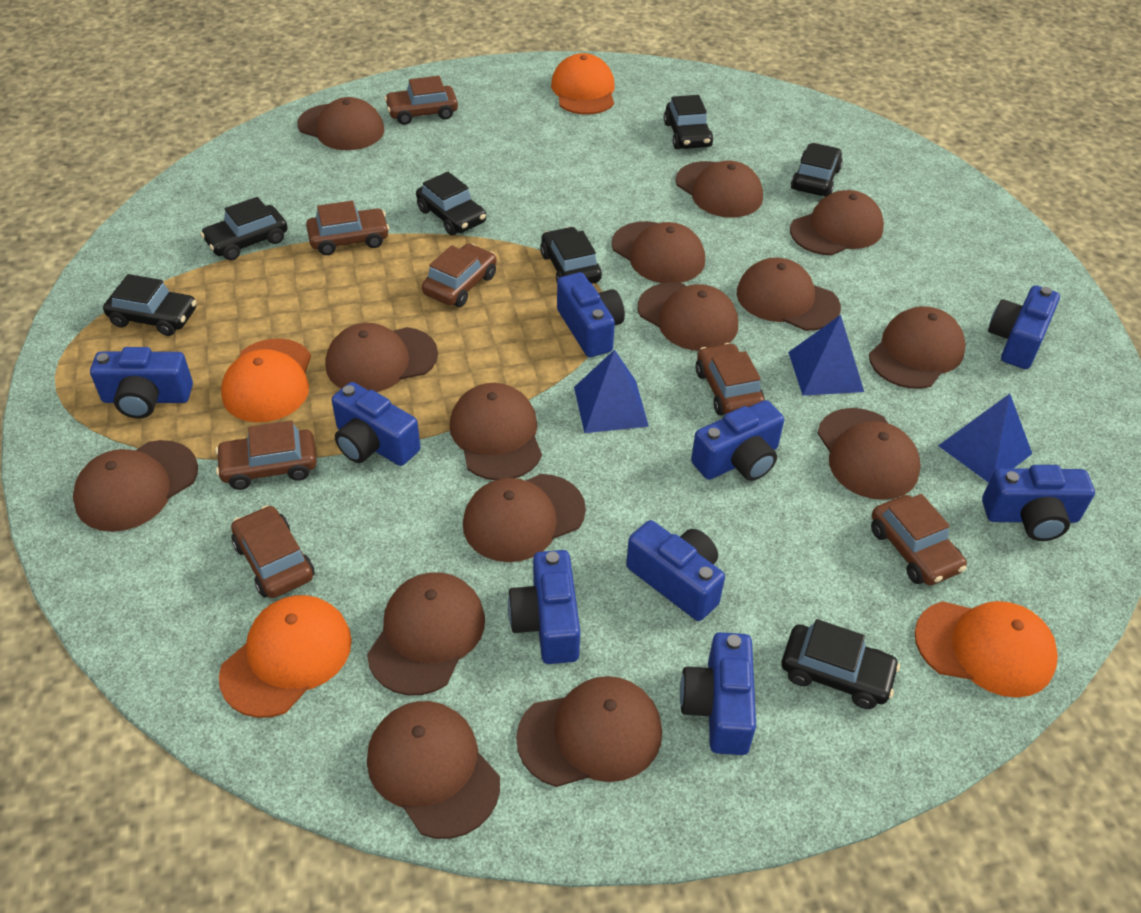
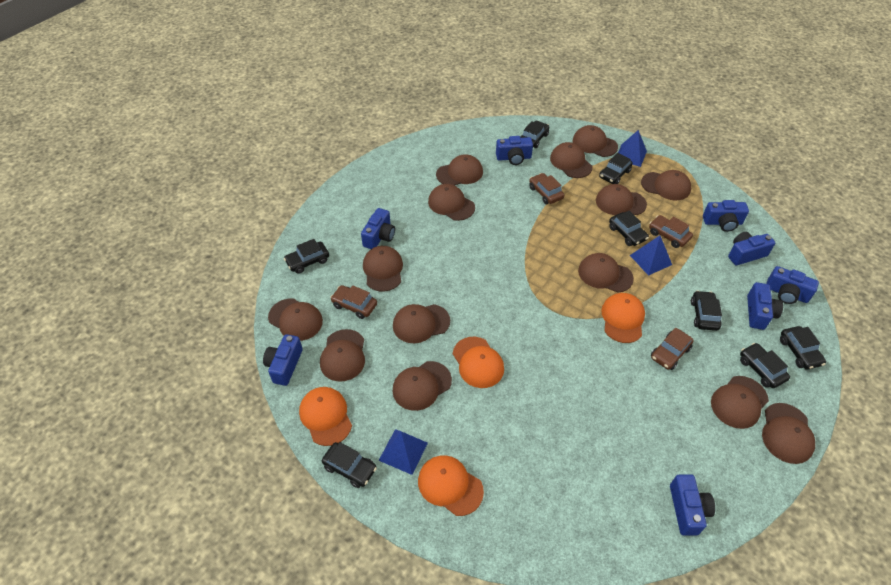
black car: 7 -> 8
blue camera: 9 -> 8
brown cap: 15 -> 14
brown car: 7 -> 4

